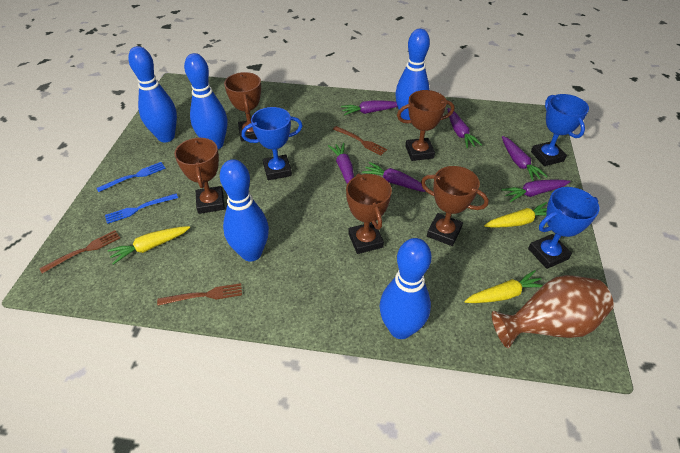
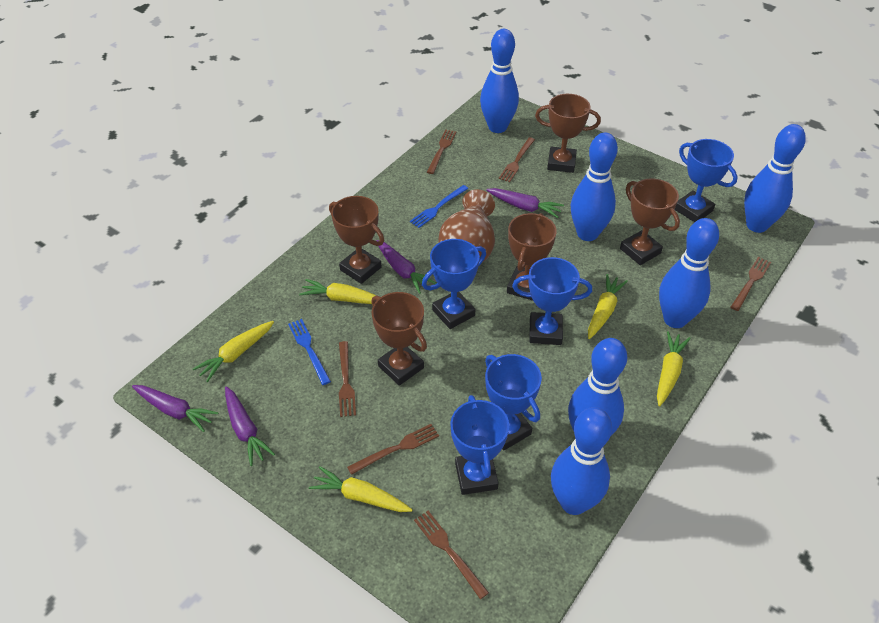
blue bowling pin: 5 -> 6
blue trophy: 3 -> 5
brown fork: 3 -> 6
purple carrot: 6 -> 4
yellow carrot: 3 -> 5

